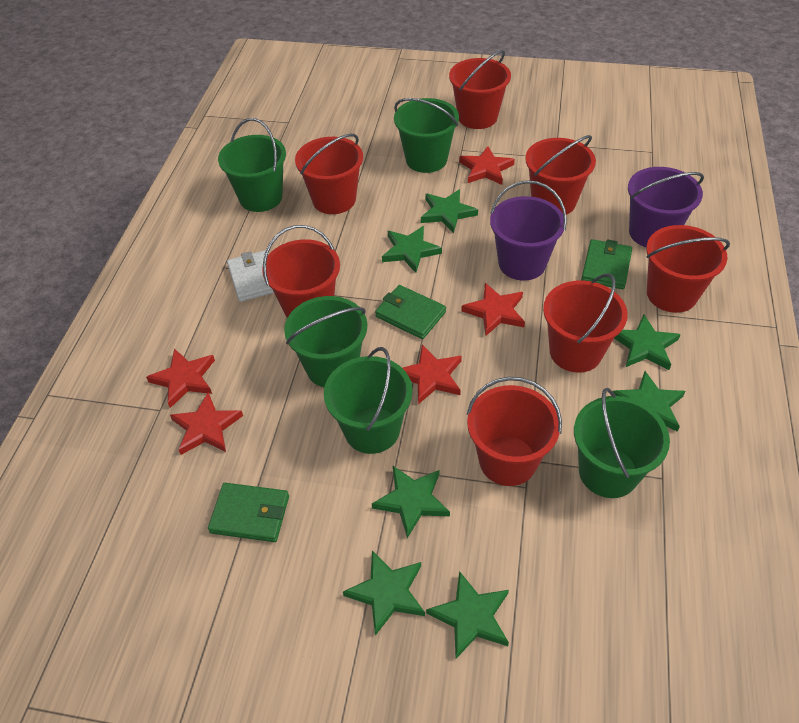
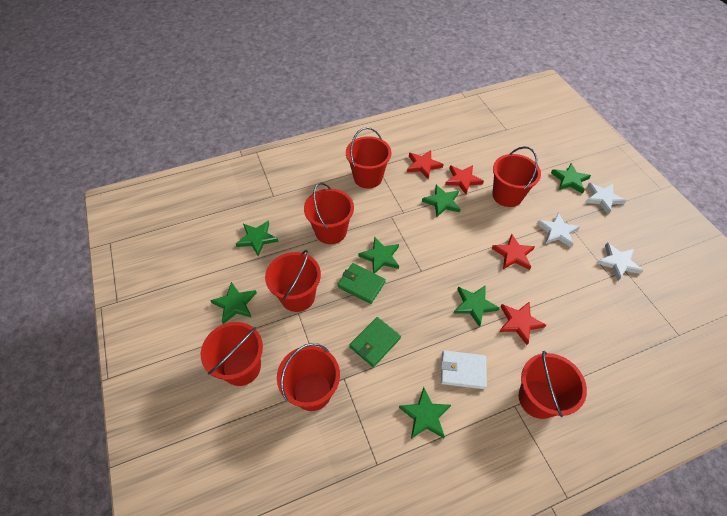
green bucket: 5 -> 0
green wallet: 3 -> 2
purple bucket: 2 -> 0
red star: 5 -> 4
white star: 0 -> 3

